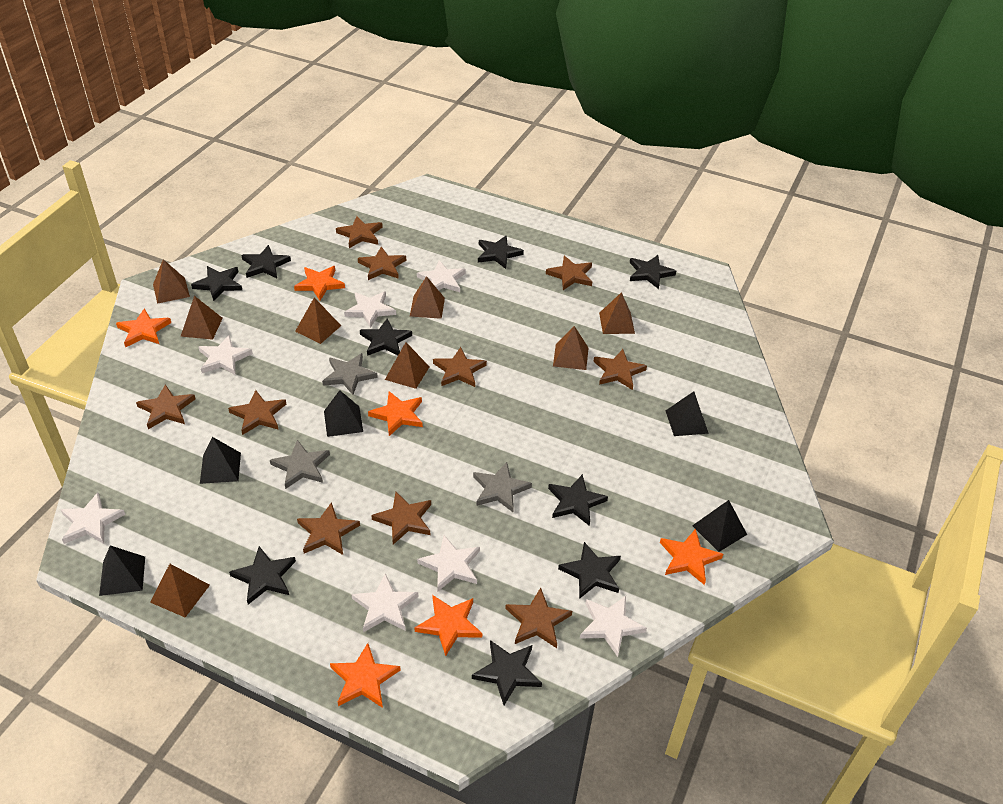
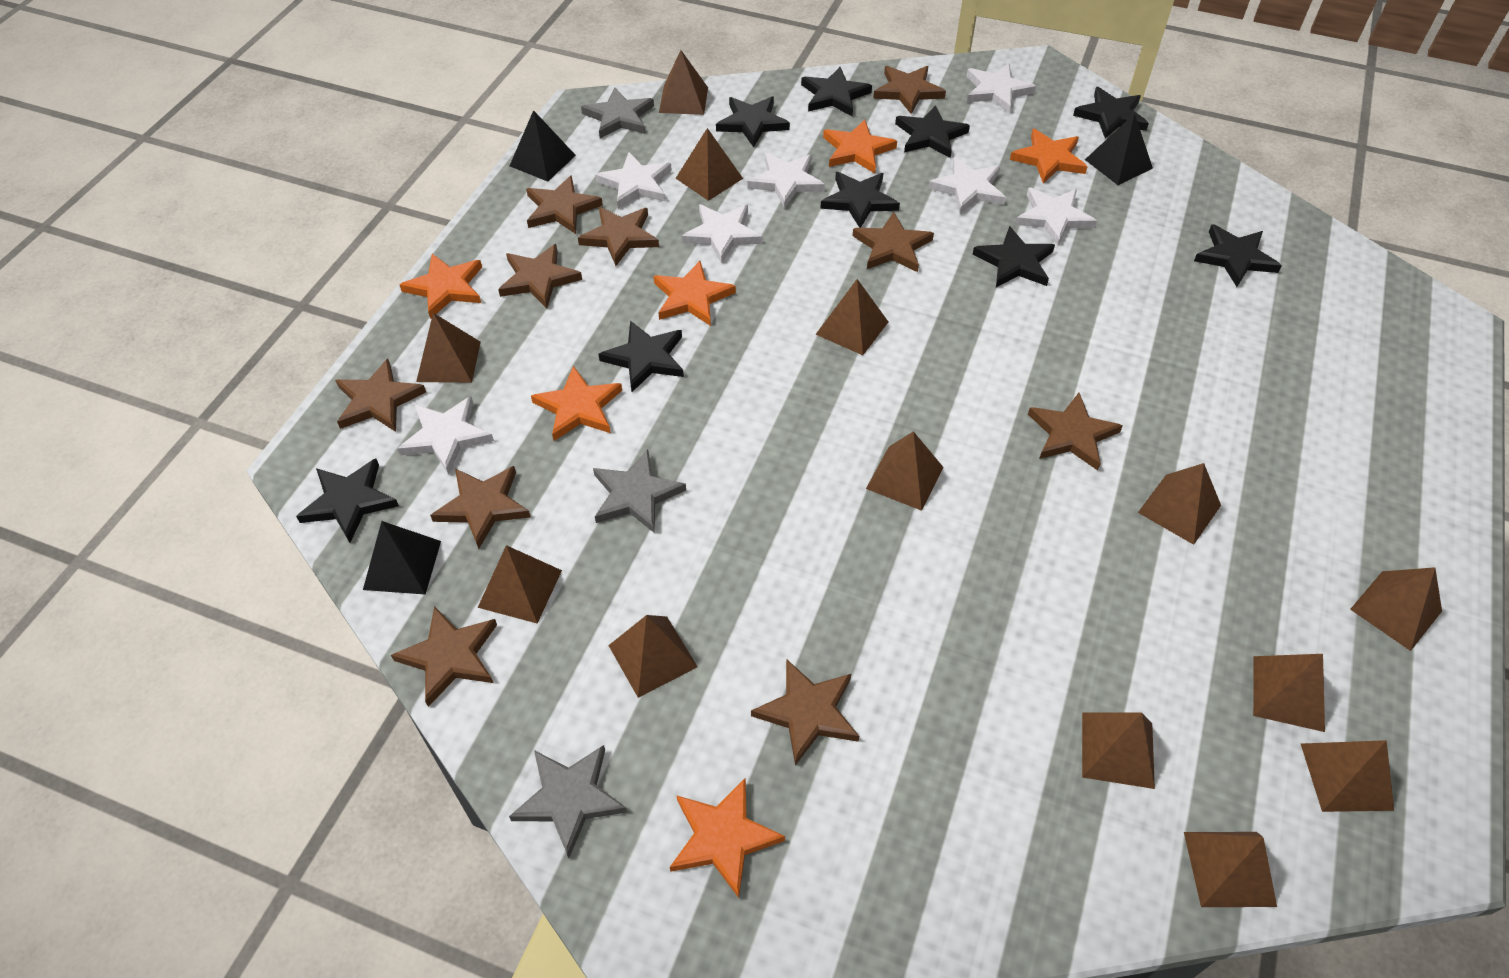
black pyramid: 5 -> 3
brown pyramid: 8 -> 13

